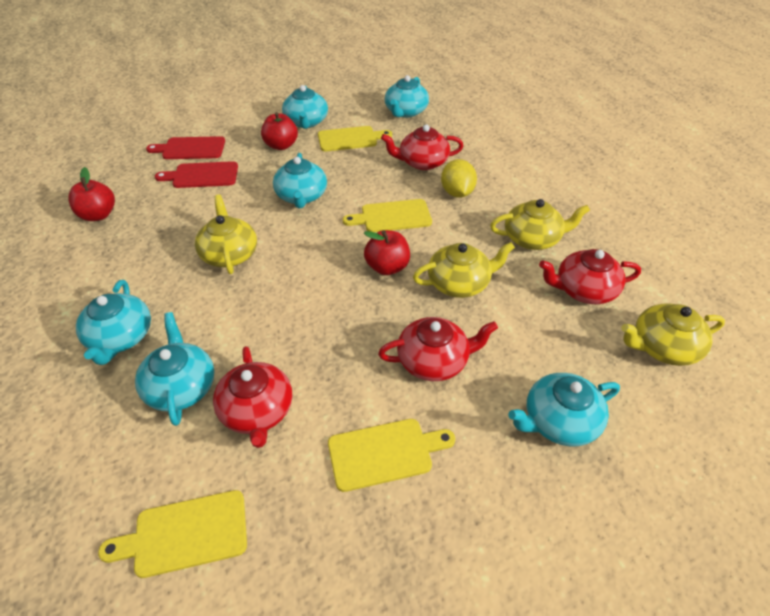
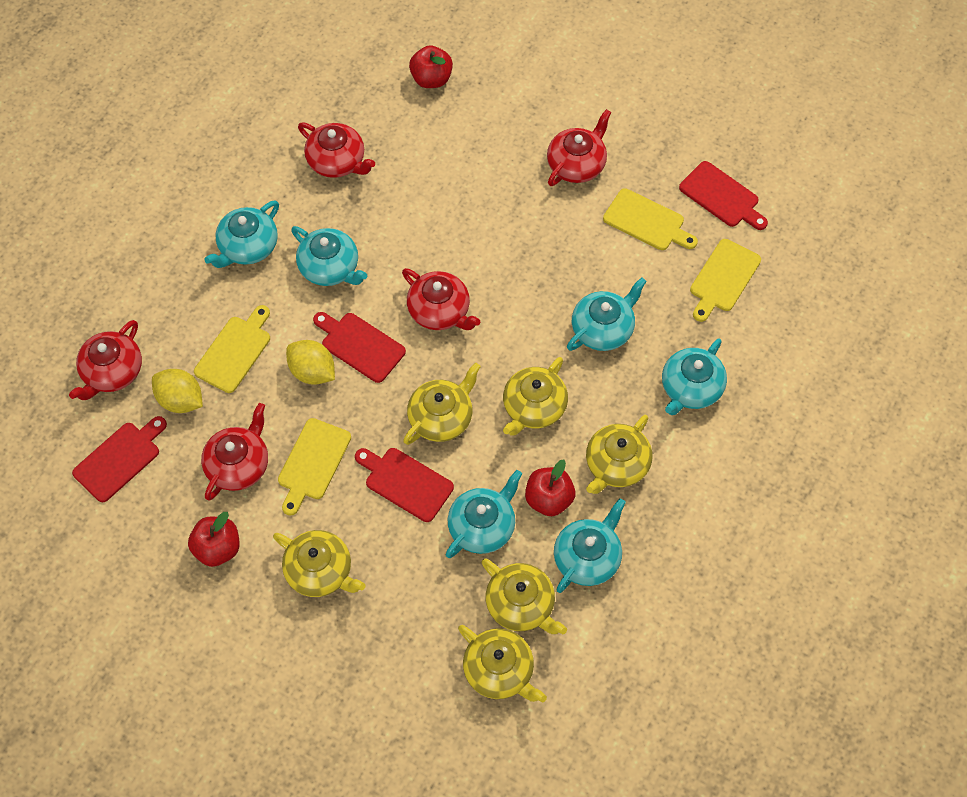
red cutting board: 2 -> 4
red teapot: 4 -> 5
yellow lemon: 1 -> 2
yellow teapot: 4 -> 6

